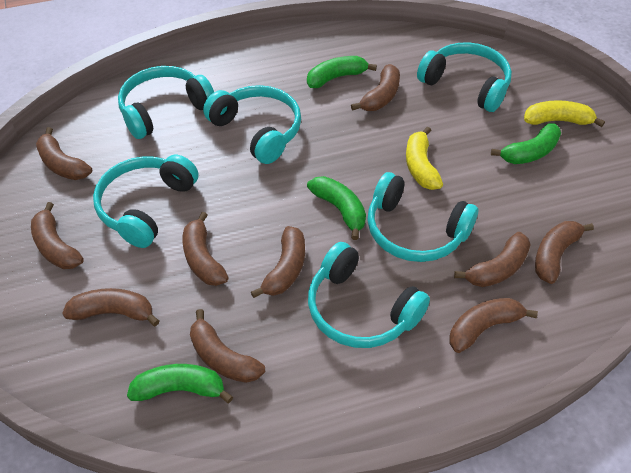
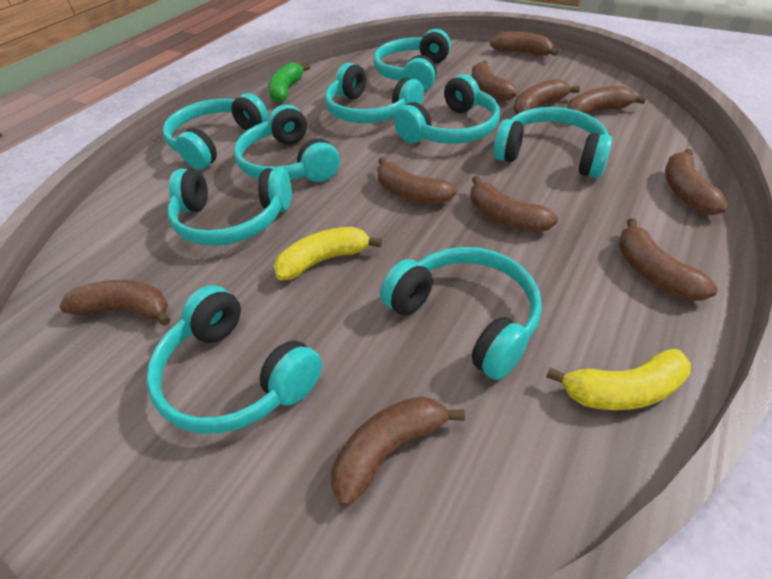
green banana: 4 -> 1
turquoise headphones: 6 -> 9

